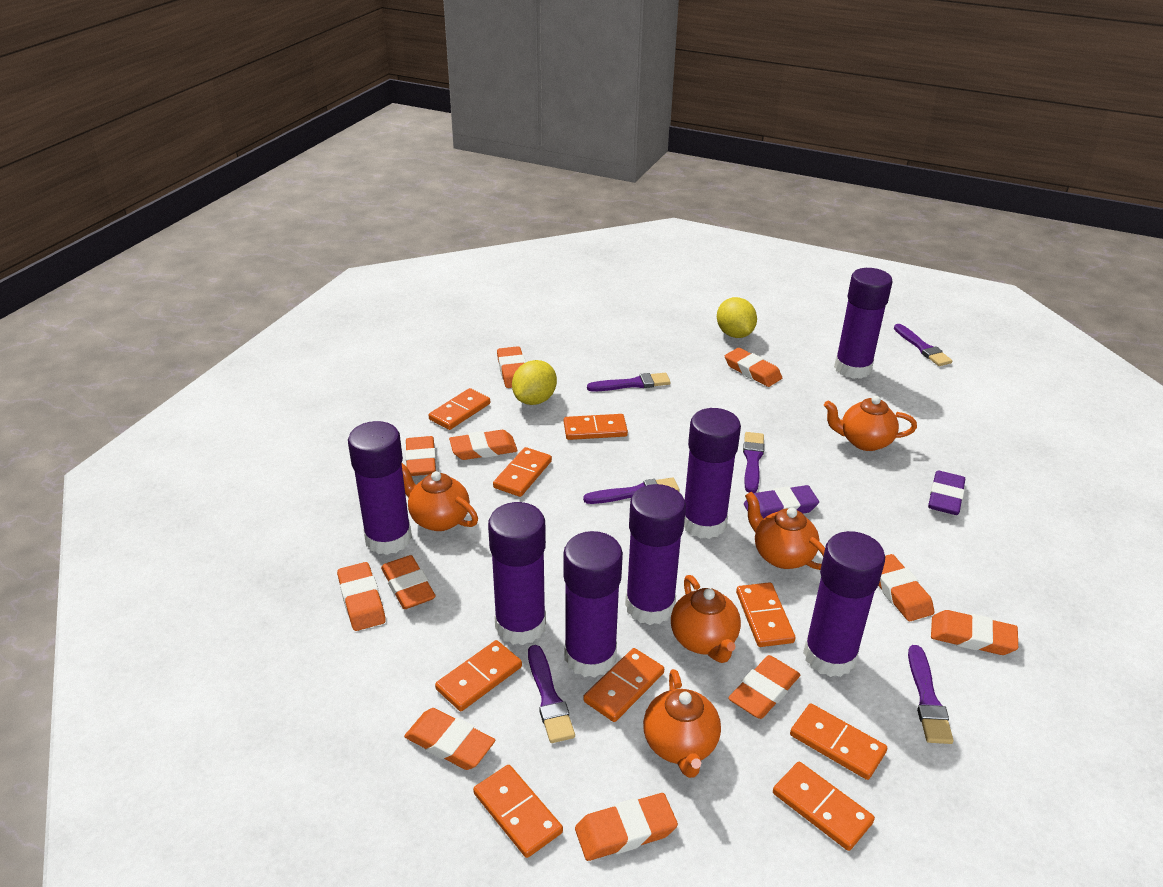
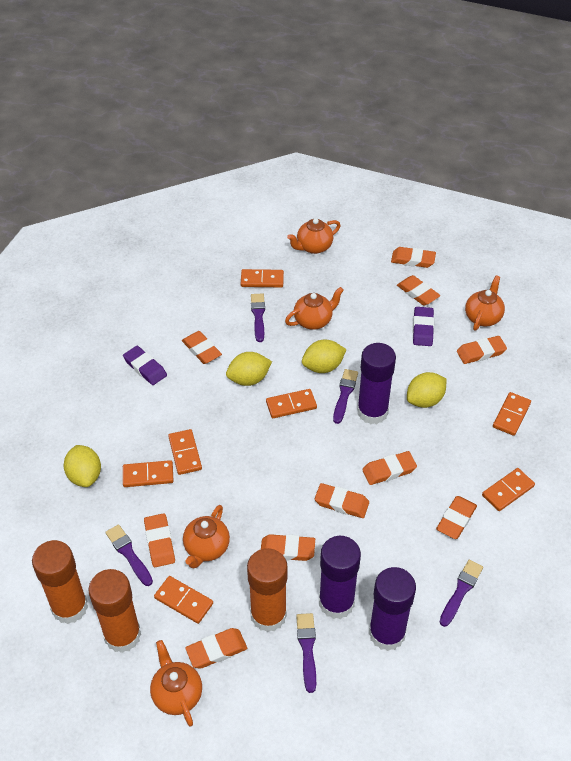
orange domino: 9 -> 7
orange eraser: 11 -> 10
orange glue stick: 0 -> 3
purple brush: 6 -> 5
purple glue stick: 7 -> 3
yellow lemon: 2 -> 4

